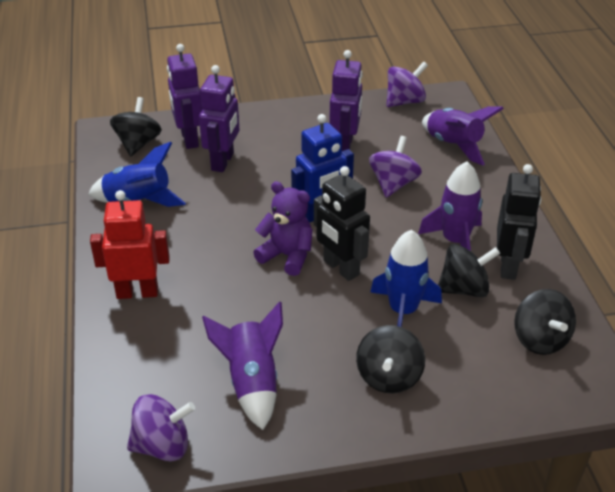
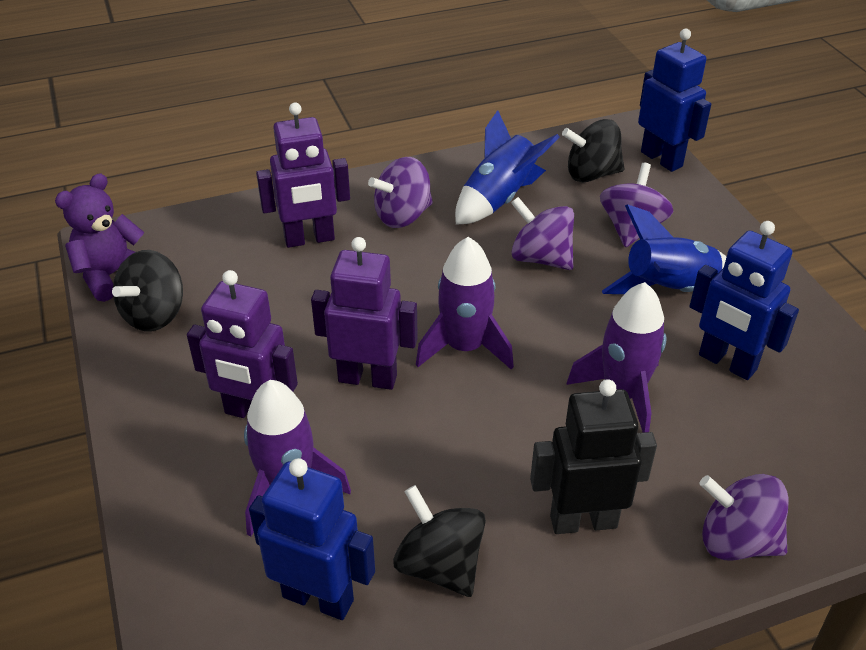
black robot: 2 -> 1
black spinning top: 4 -> 3
blue robot: 1 -> 3
purple spinning top: 3 -> 4
red robot: 1 -> 0

